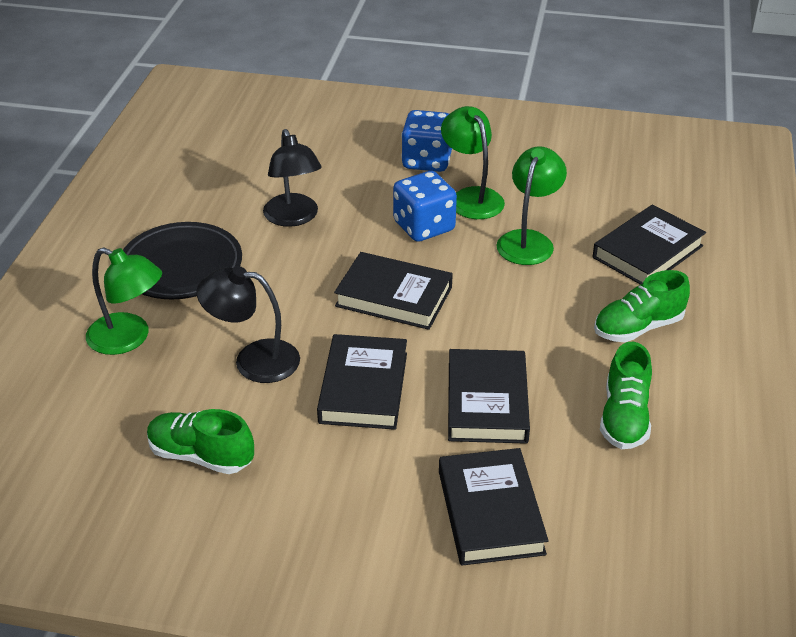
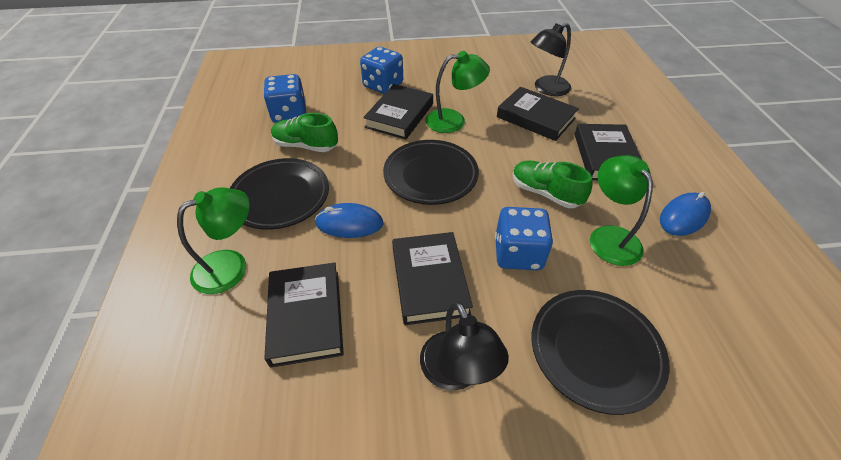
black plate: 1 -> 3
blue dice: 2 -> 3
blue mouse: 0 -> 2
green shoe: 3 -> 2

